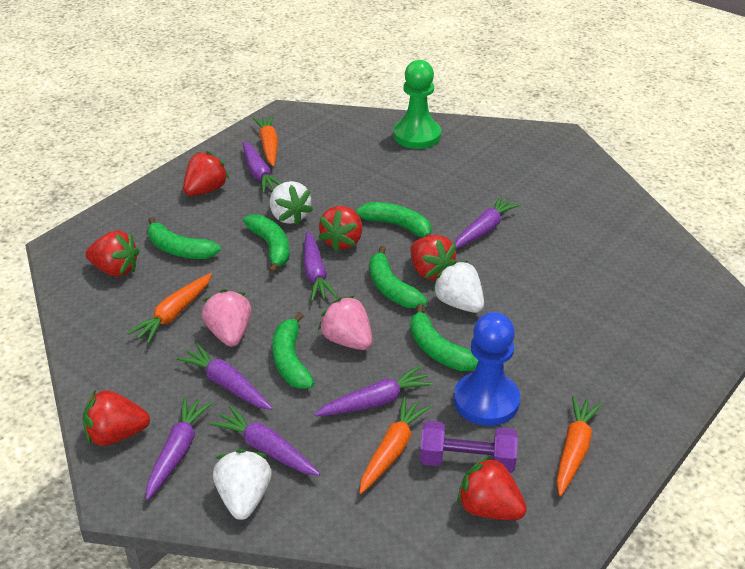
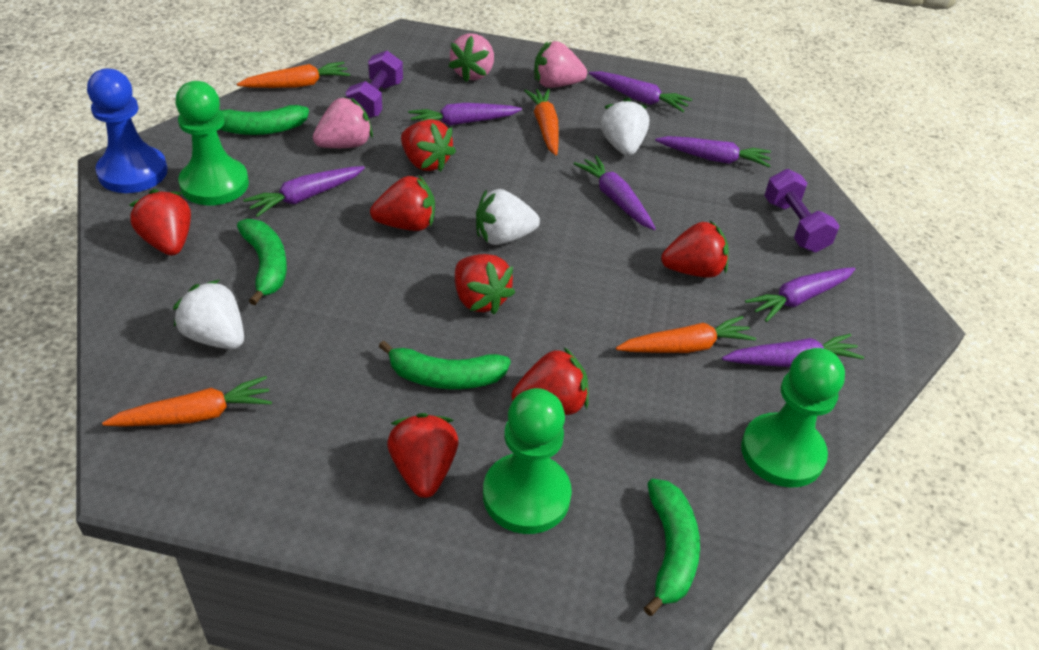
green banana: 6 -> 4
green pawn: 1 -> 3
pink strawberry: 2 -> 3
purple dumbbell: 1 -> 2
red strawberry: 6 -> 7

